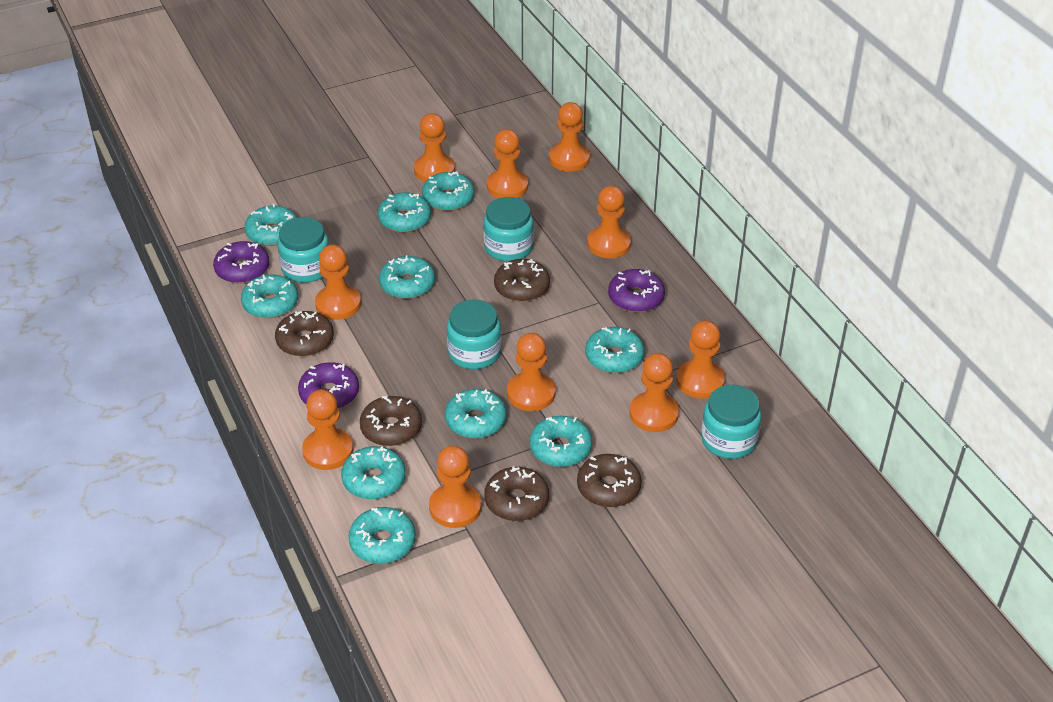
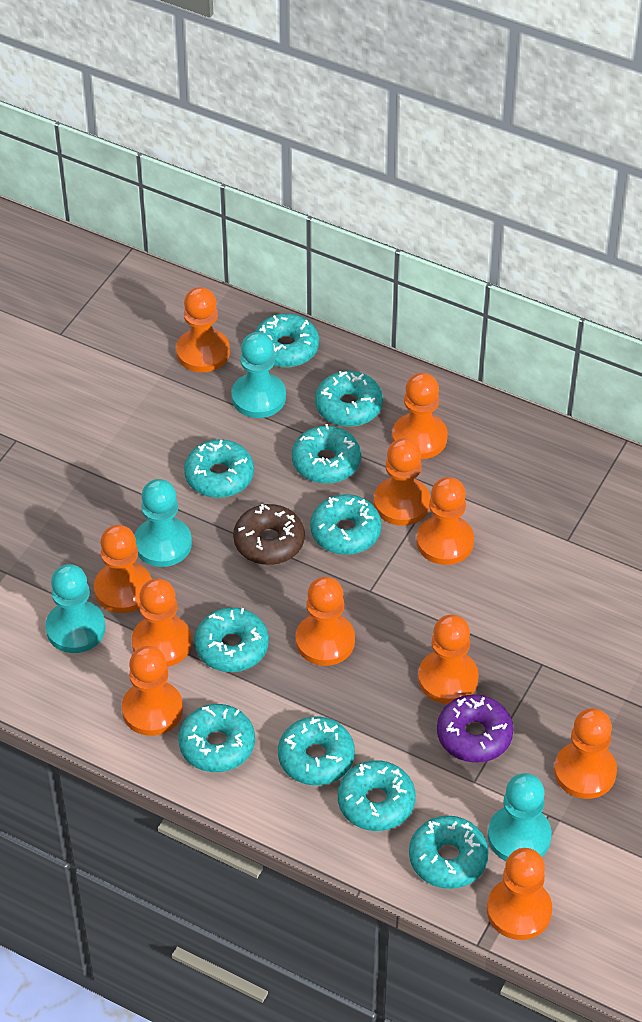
brown donut: 5 -> 1
orange pawn: 10 -> 11
purple donut: 3 -> 1
turquoise jar: 4 -> 0
turquoise pawn: 0 -> 4

